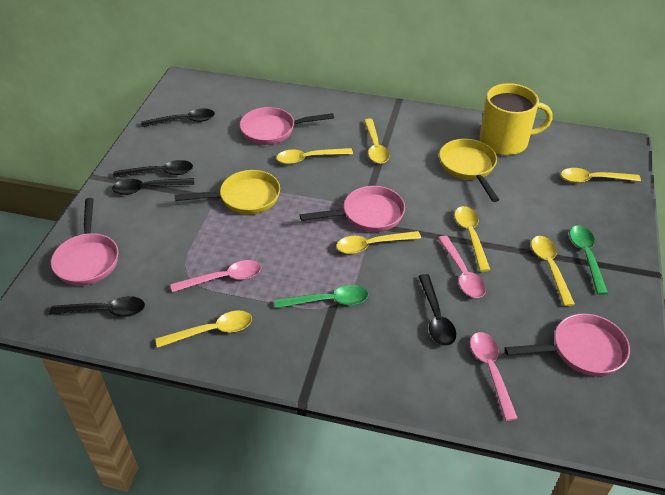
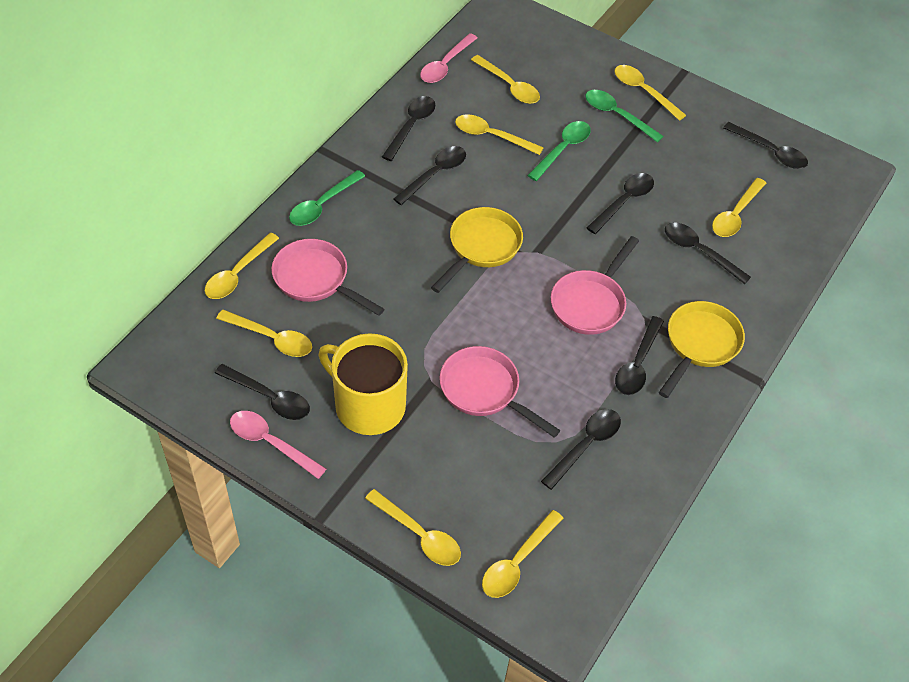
black spoon: 5 -> 8
green spoon: 2 -> 3
pink pan: 4 -> 3
pink spoon: 3 -> 2
yellow spoon: 7 -> 8

